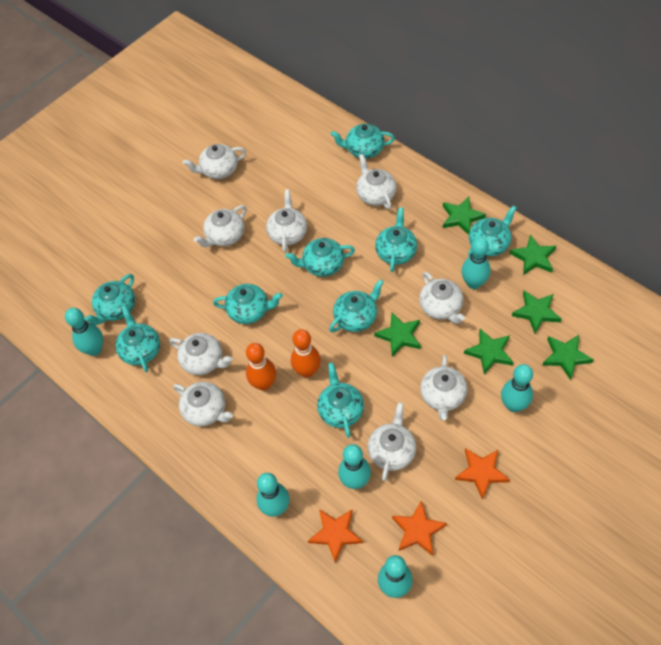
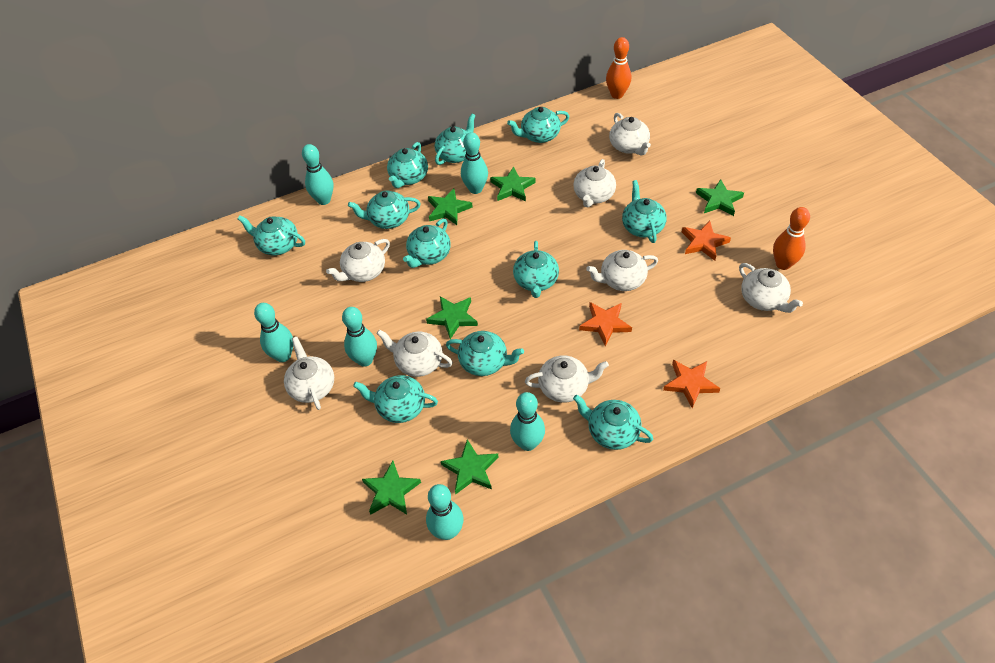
turquoise teapot: 9 -> 11
white teapot: 9 -> 8

